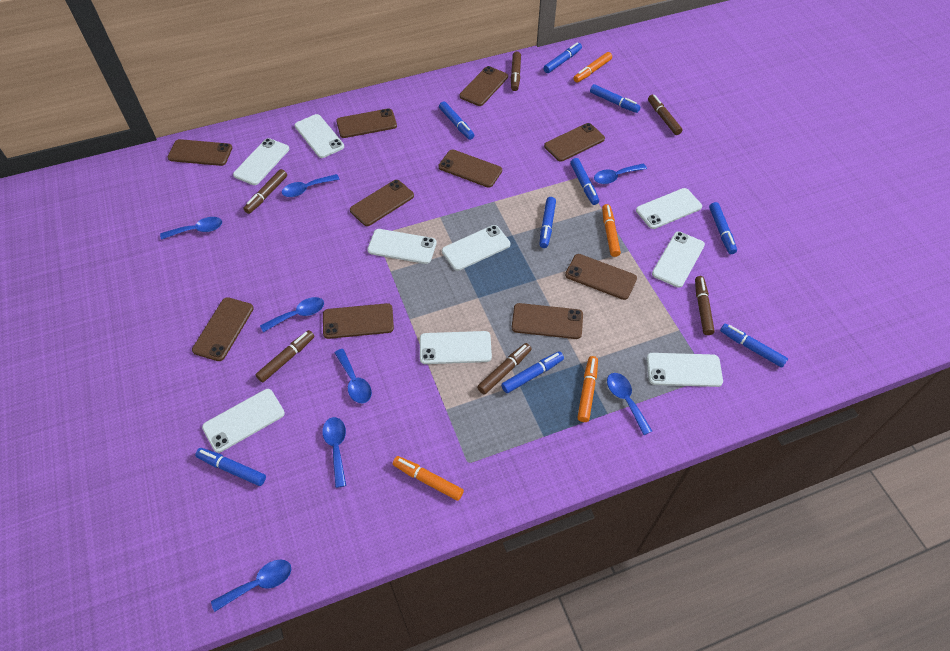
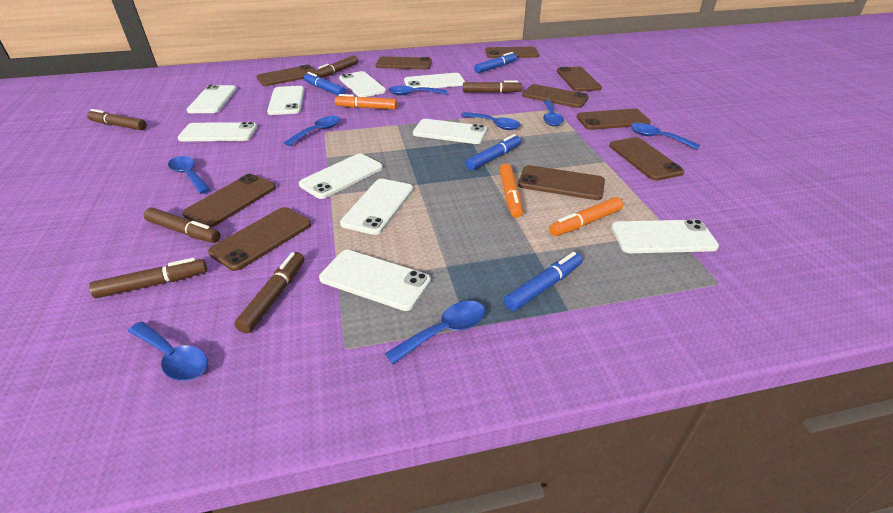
blue marker: 9 -> 4
orange marker: 4 -> 3
white phone: 9 -> 10

